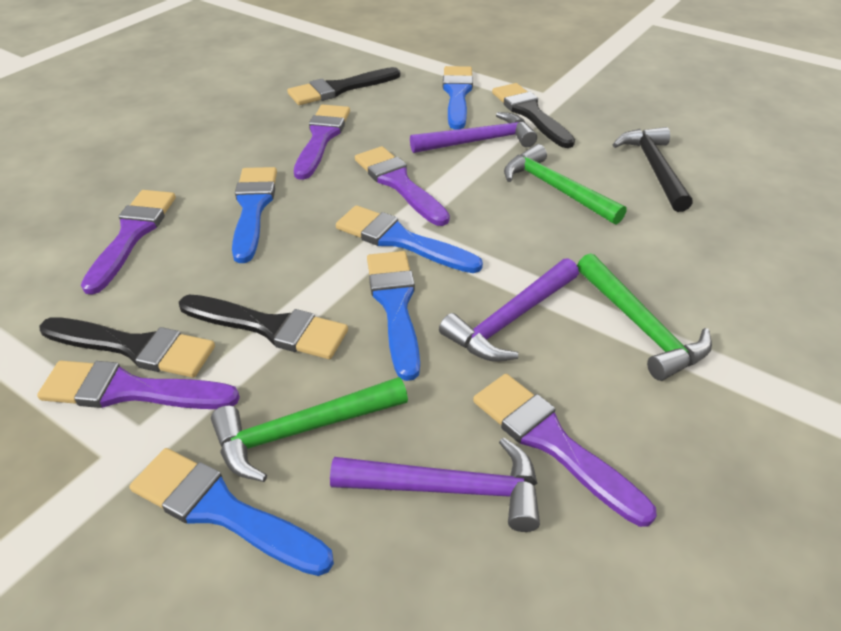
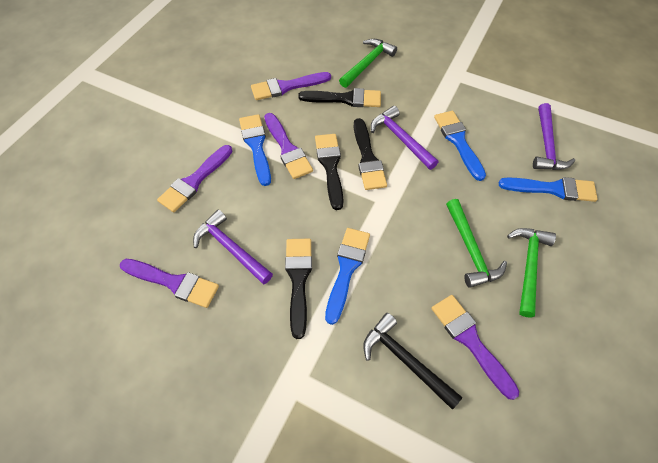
blue brush: 5 -> 4

